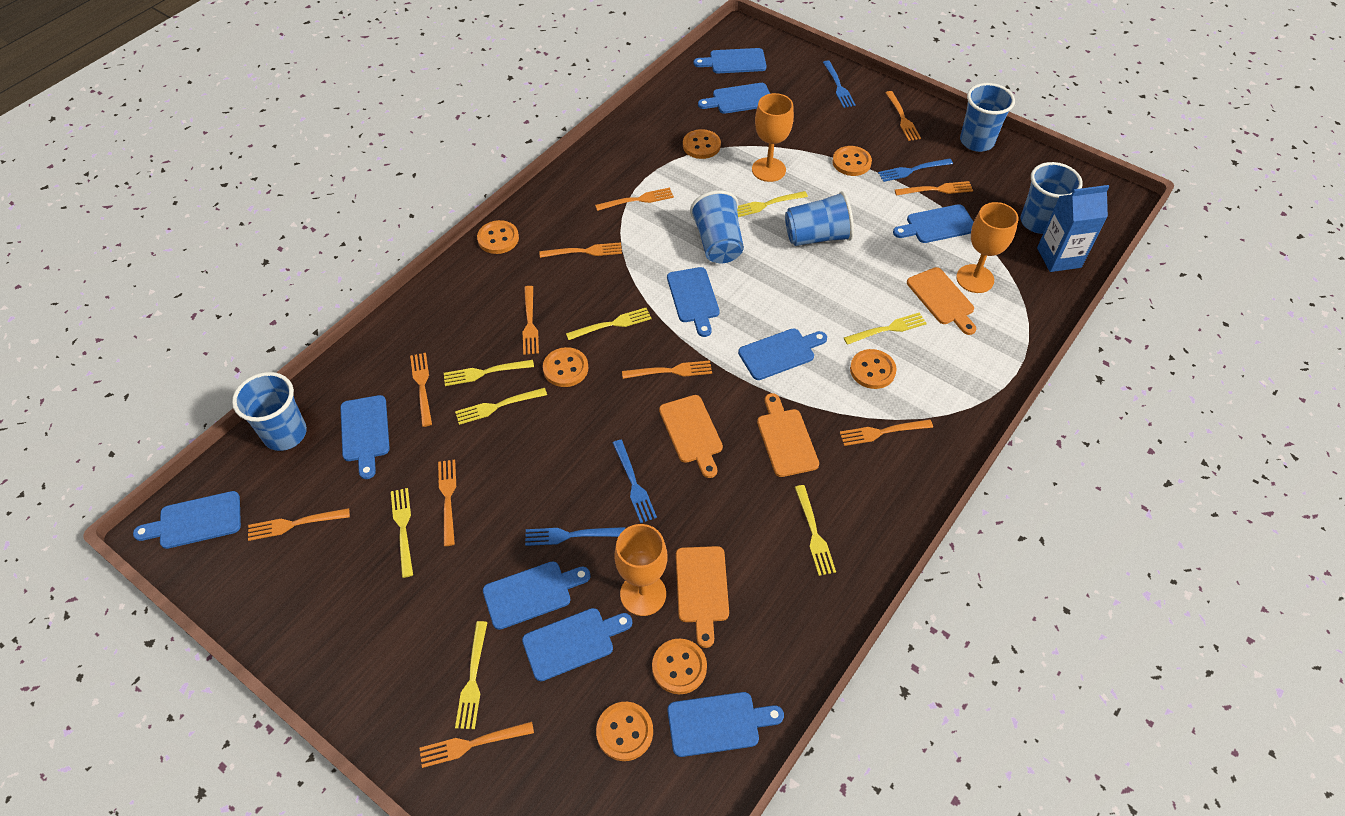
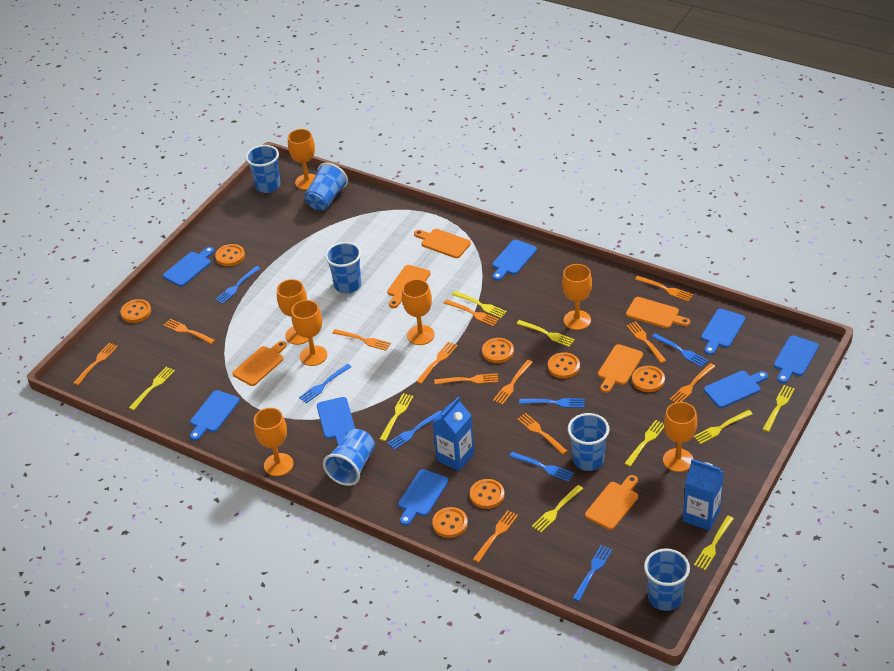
blue carton: 1 -> 2
blue cup: 5 -> 6
blue cutting board: 10 -> 8
blue fork: 4 -> 7
orange cutting board: 4 -> 6
orange fork: 11 -> 12
orange goblet: 3 -> 7
yellow fork: 8 -> 9

